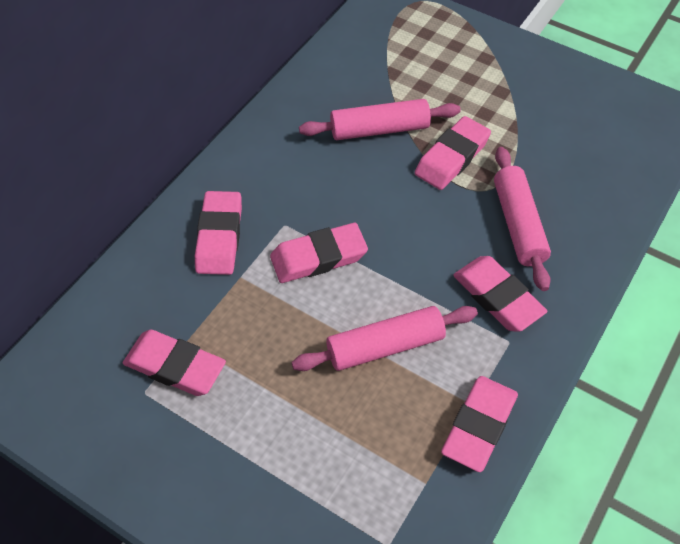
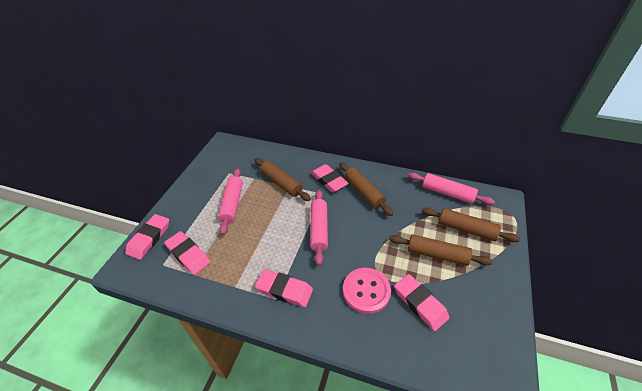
brown rolling pin: 0 -> 4
pink button: 0 -> 1
pink eraser: 6 -> 5

